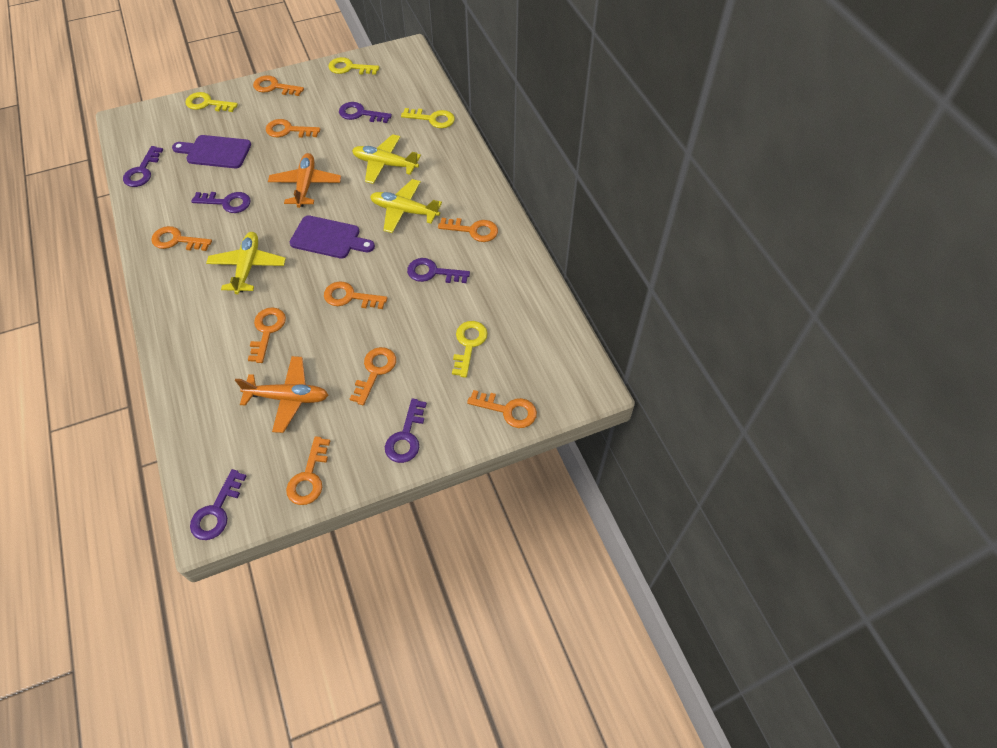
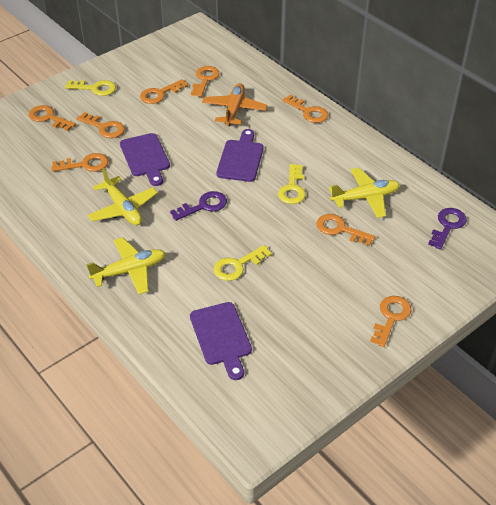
orange key: 9 -> 8
orange plane: 2 -> 1
purple cutting board: 2 -> 3
purple key: 6 -> 2
yellow key: 4 -> 3

